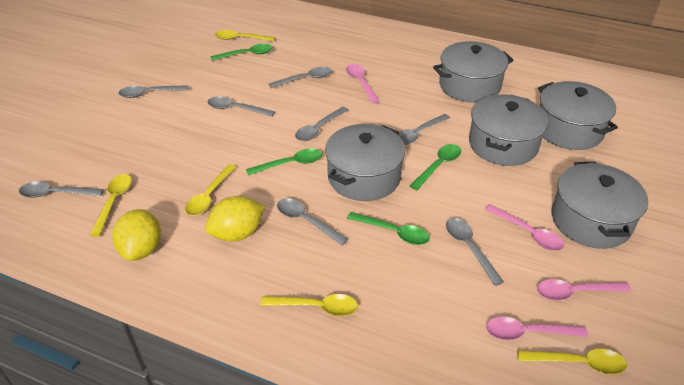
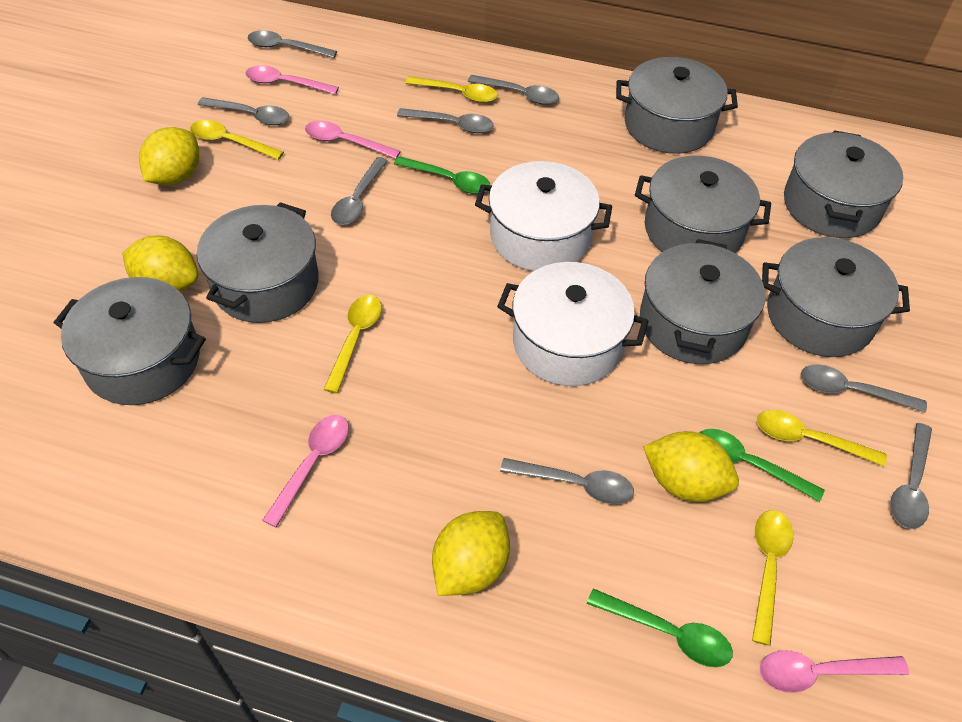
green spoon: 4 -> 3
grey pot: 5 -> 7
white pot: 0 -> 2
yellow lemon: 2 -> 4

